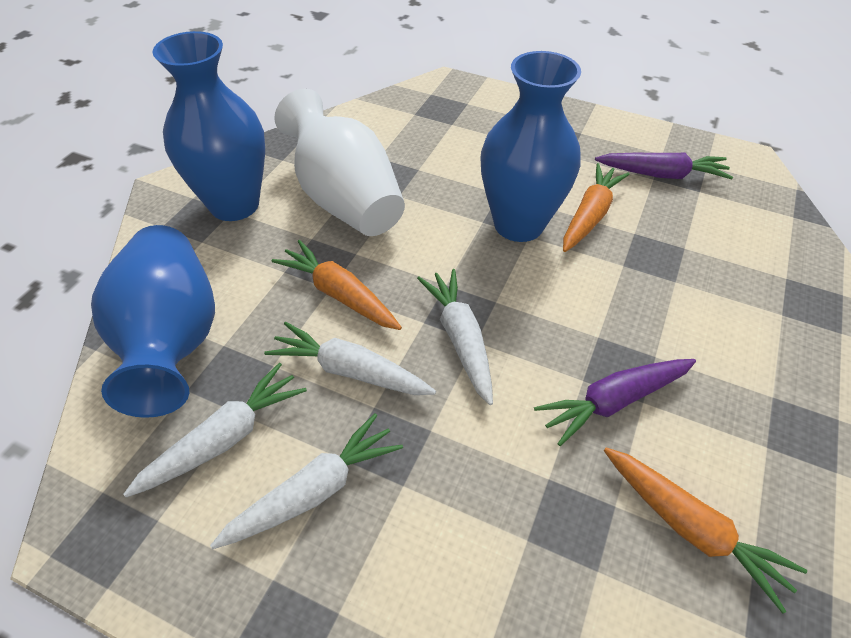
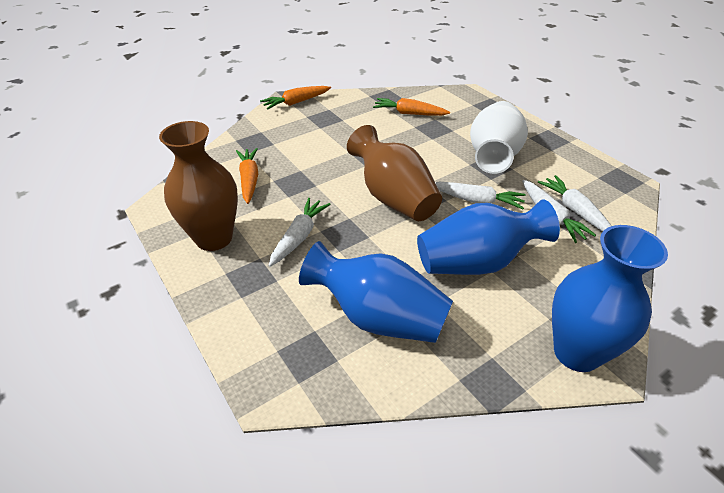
brown vase: 0 -> 2
purple carrot: 2 -> 0

